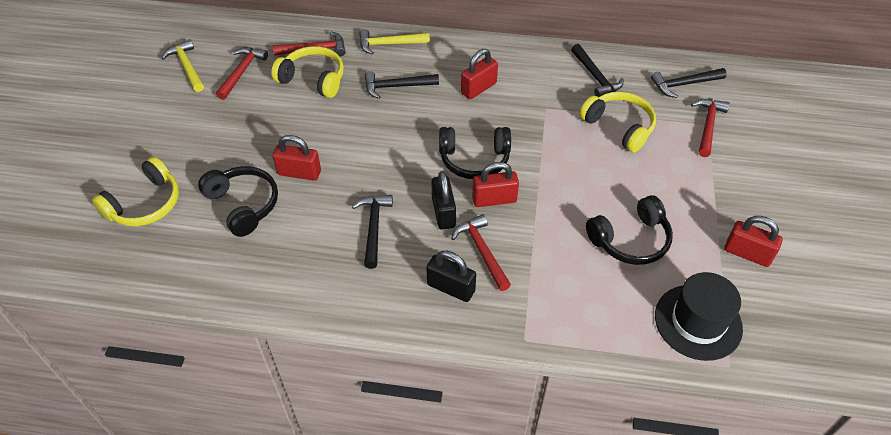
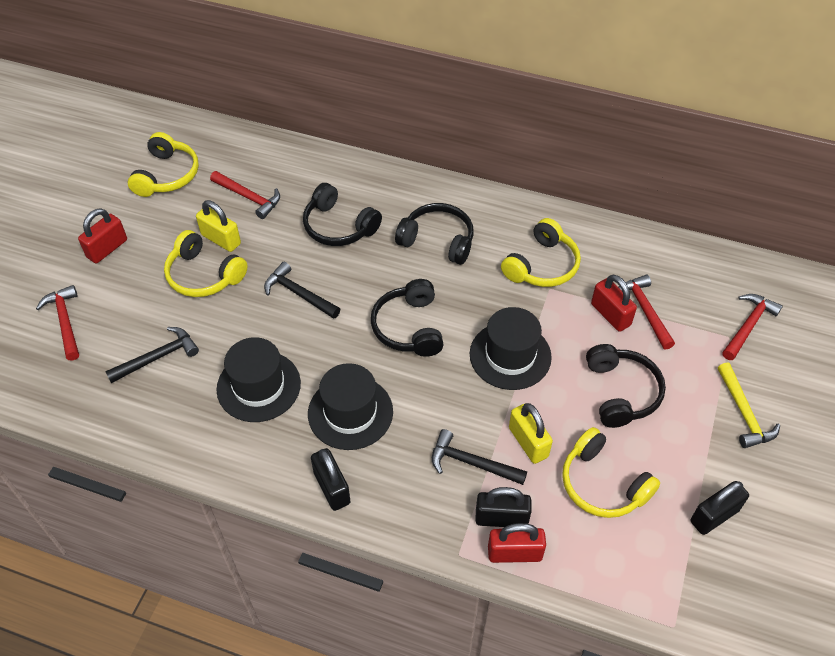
black hammer: 4 -> 3
black hat: 1 -> 3
black headphones: 3 -> 4
black padlock: 2 -> 3
red padlock: 4 -> 3
yellow hammer: 2 -> 1
yellow headphones: 3 -> 4
yellow padlock: 0 -> 2

